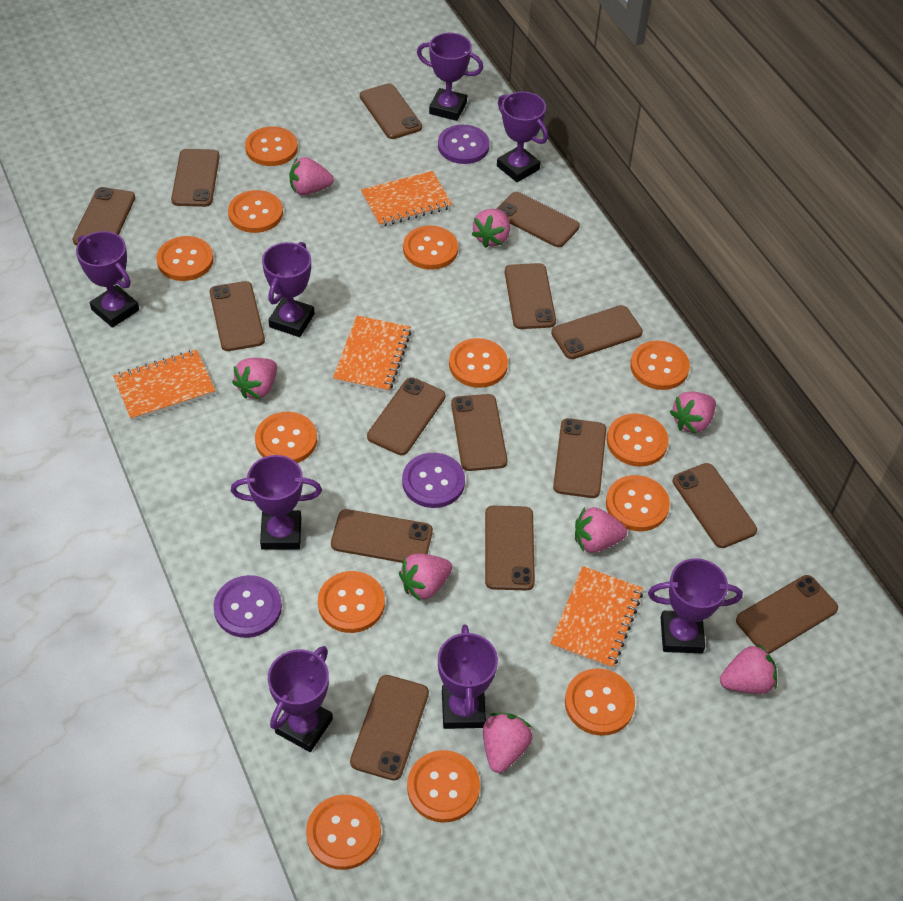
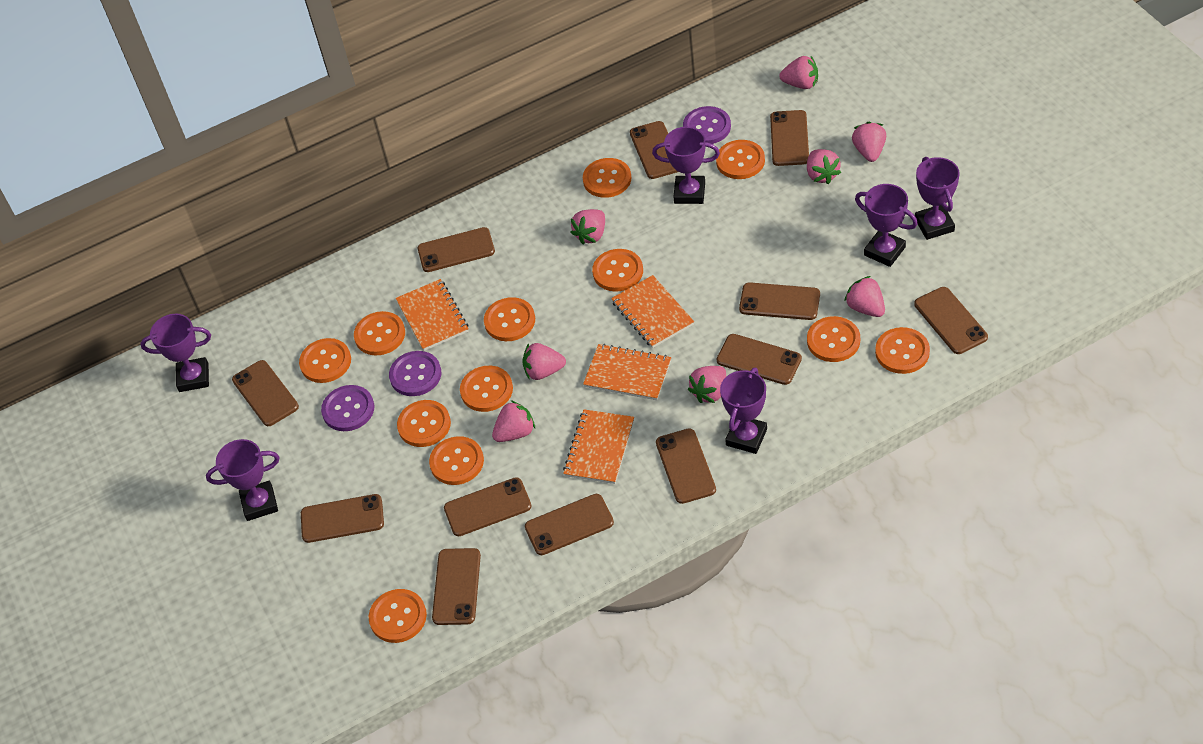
brown phone: 15 -> 12
orange button: 13 -> 12
purple trophy: 8 -> 6

